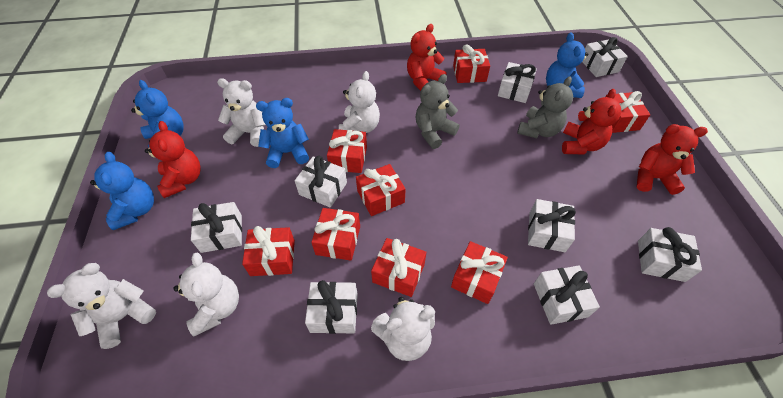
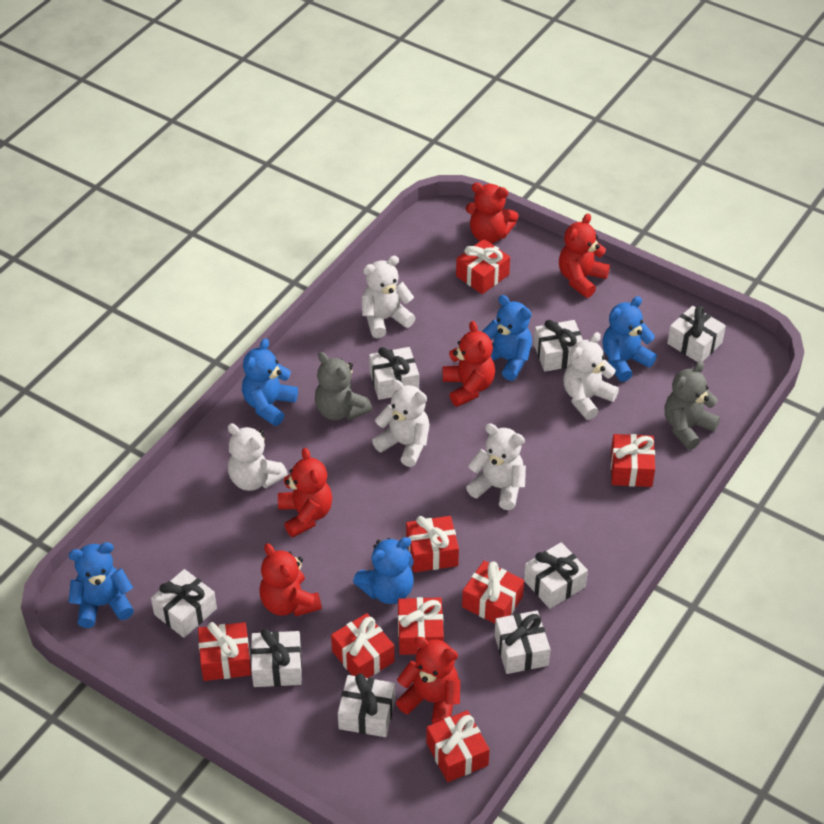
blue teddy bear: 4 -> 5
red teddy bear: 4 -> 6

